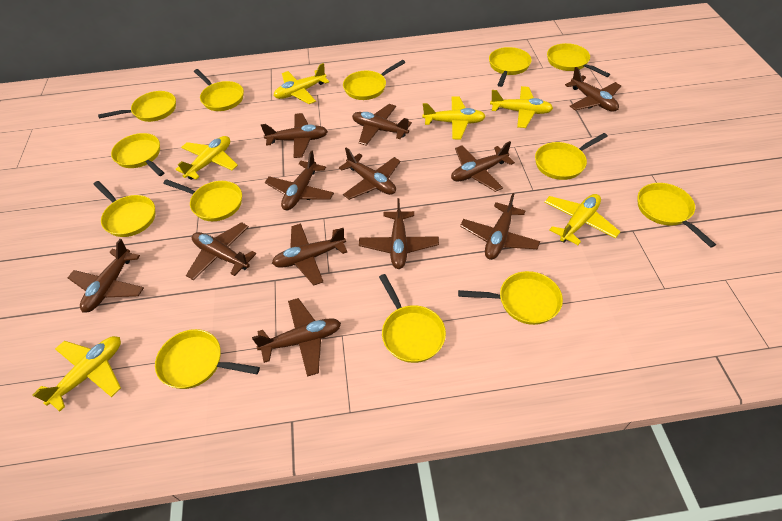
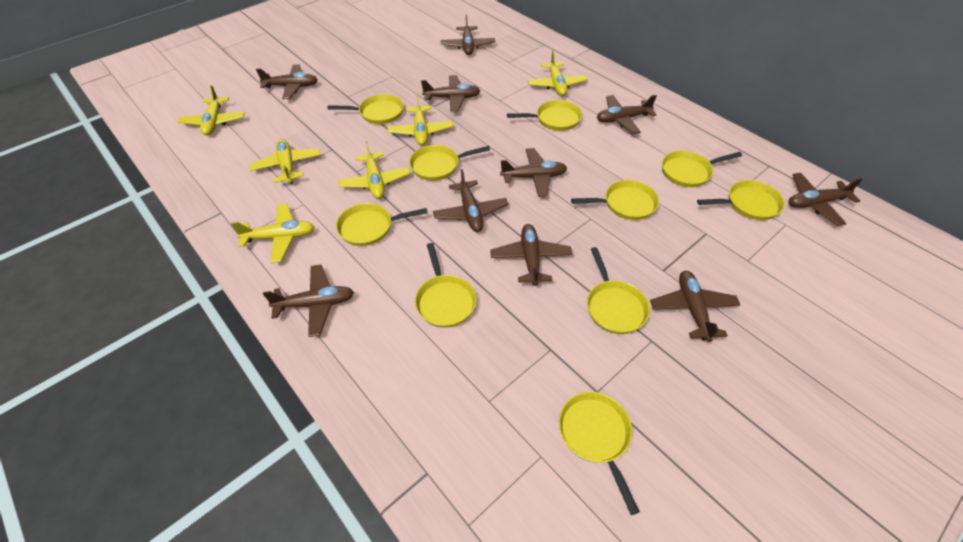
brown plane: 12 -> 10
yellow pan: 13 -> 10

